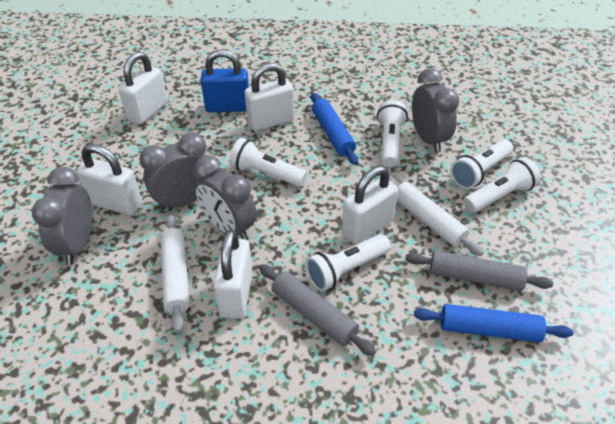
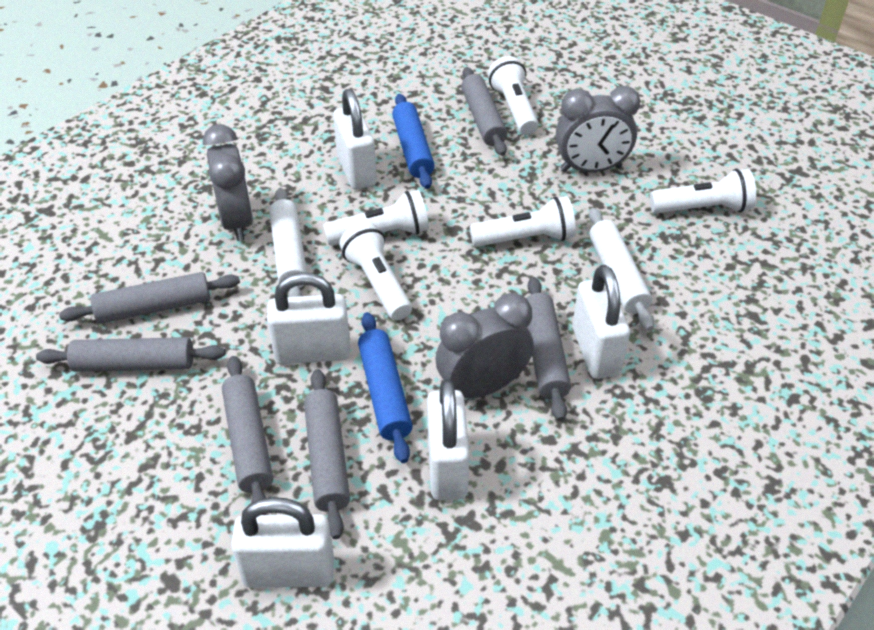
blue padlock: 1 -> 0
grey clock: 4 -> 3
grey rolling pin: 2 -> 6

